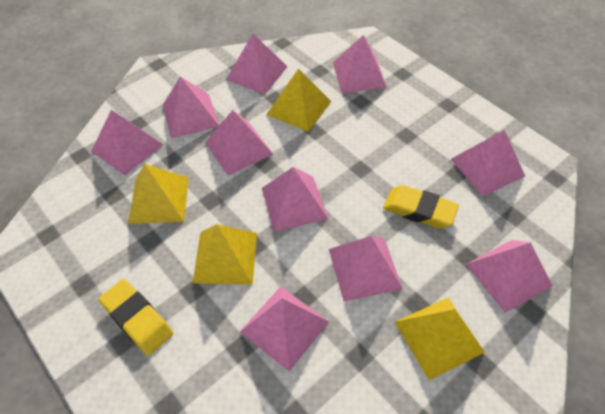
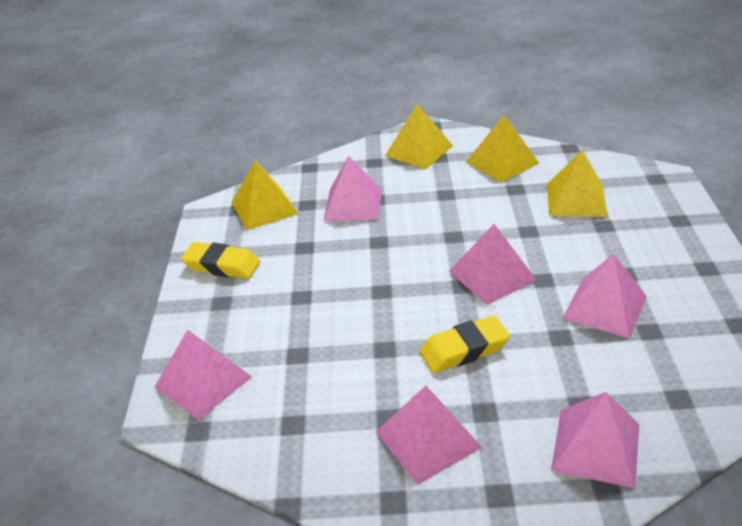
pink pyramid: 10 -> 6

